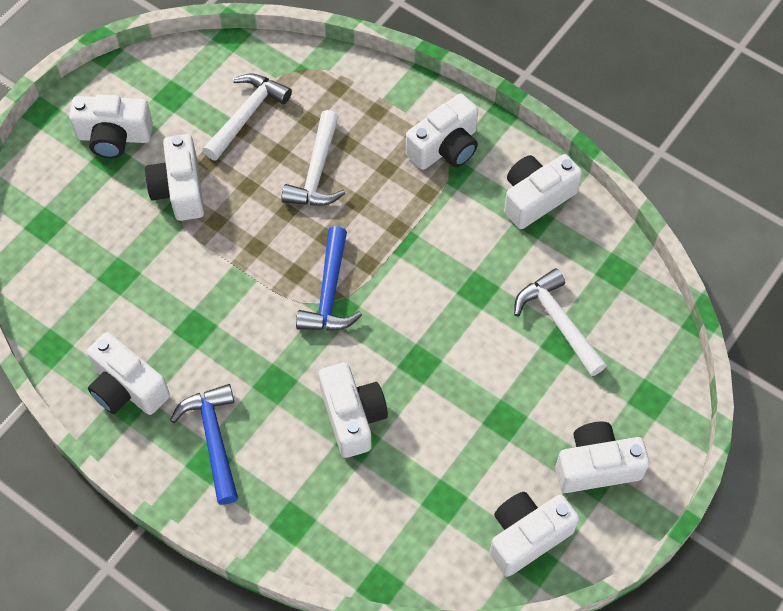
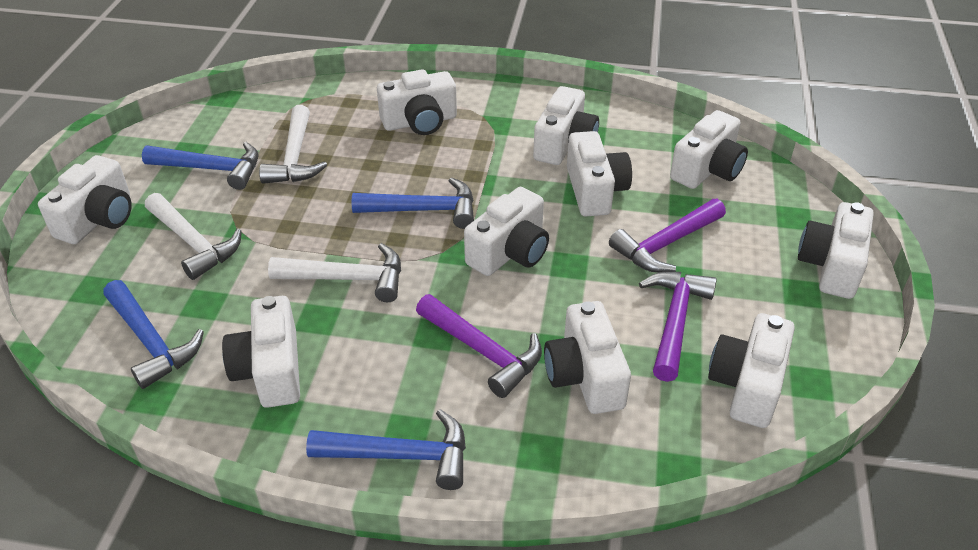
blue hammer: 2 -> 4
purple hammer: 0 -> 3
white camera: 8 -> 10

